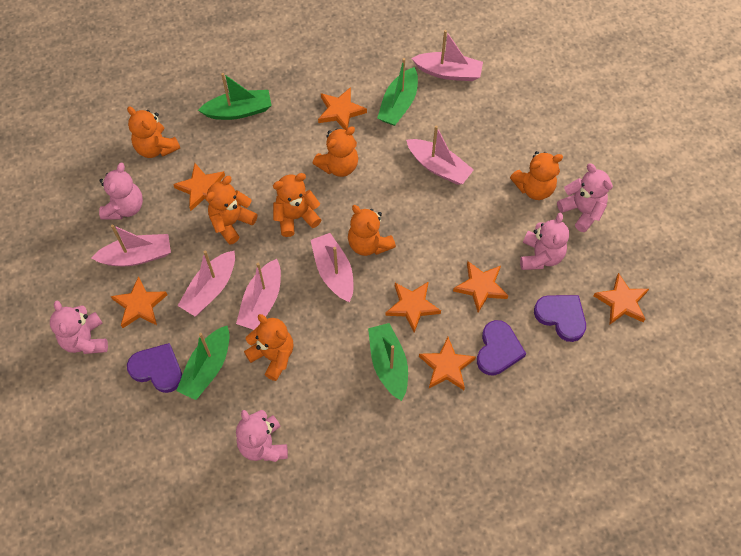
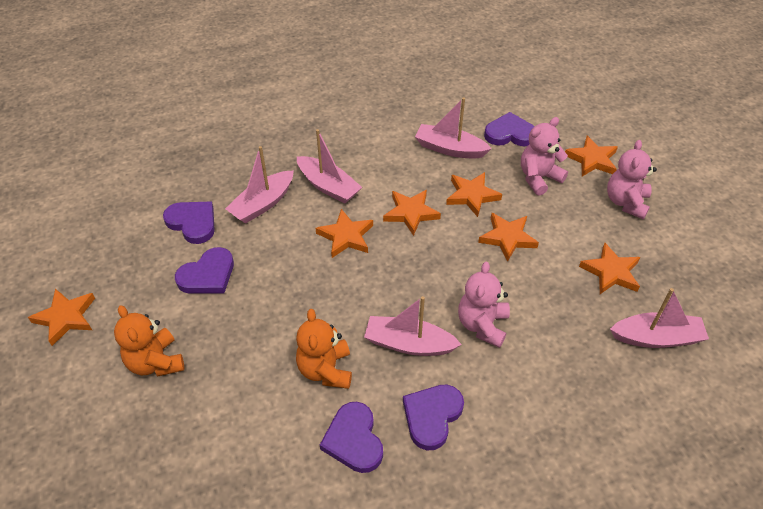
green boat: 4 -> 0
orange teddy bear: 7 -> 2
pink boat: 6 -> 5
pink teddy bear: 5 -> 3
purple heart: 3 -> 5

